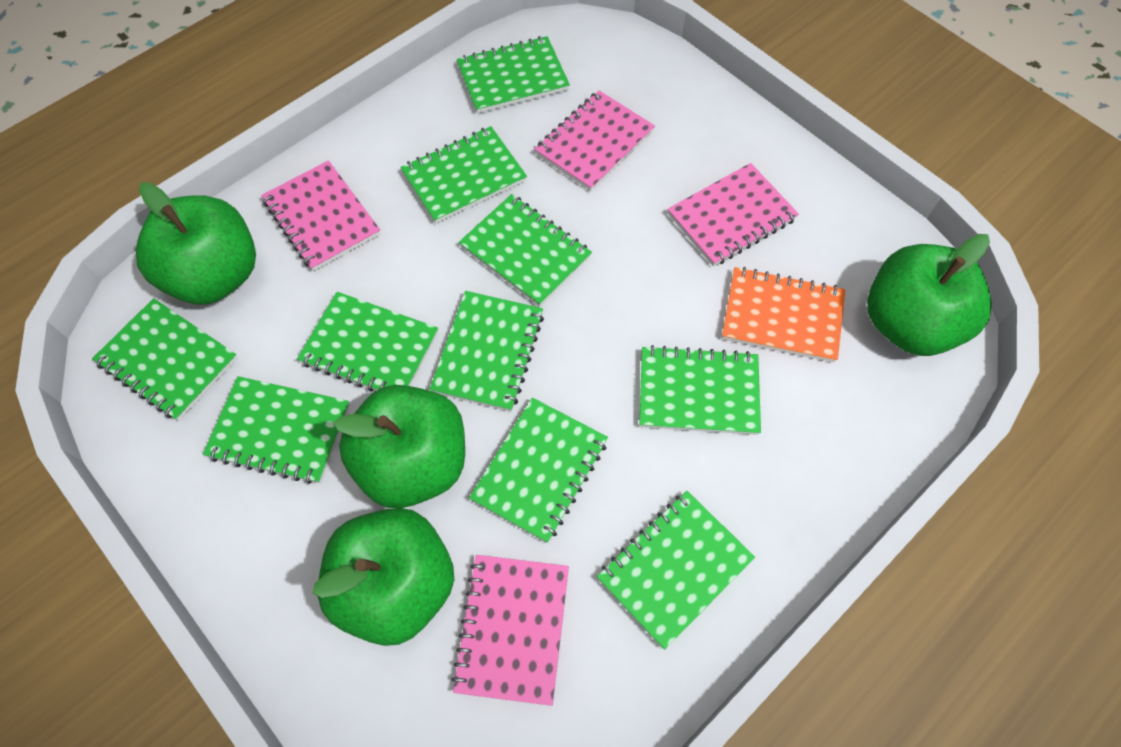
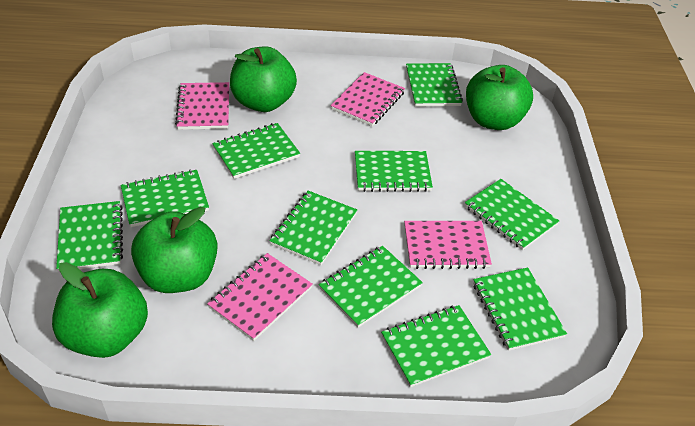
orange notebook: 1 -> 0

